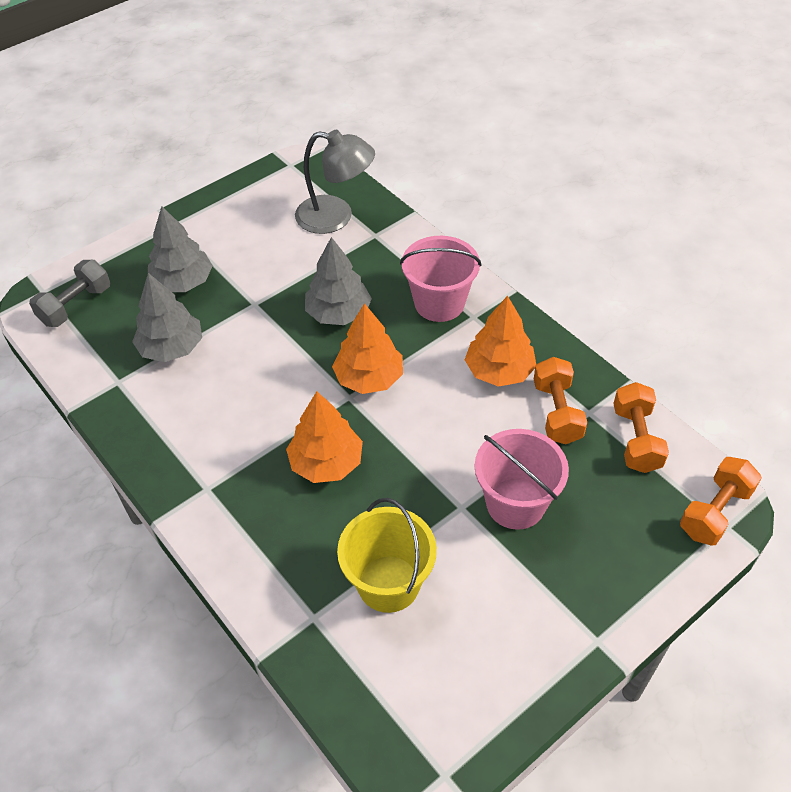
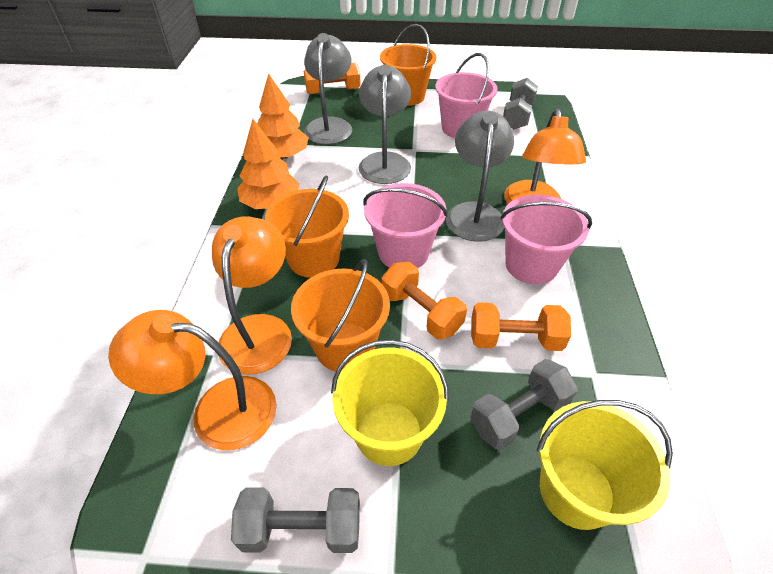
grey dumbbell: 1 -> 3
grey lamp: 1 -> 3
grey tree: 3 -> 0
orange bucket: 0 -> 3
orange lamp: 0 -> 3
orange tree: 3 -> 2
pink bucket: 2 -> 3
yellow bucket: 1 -> 2

